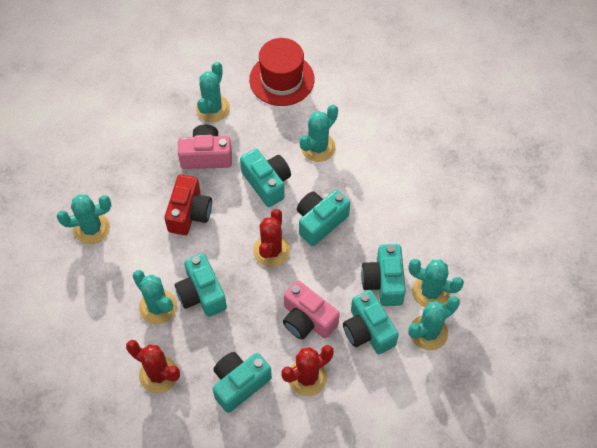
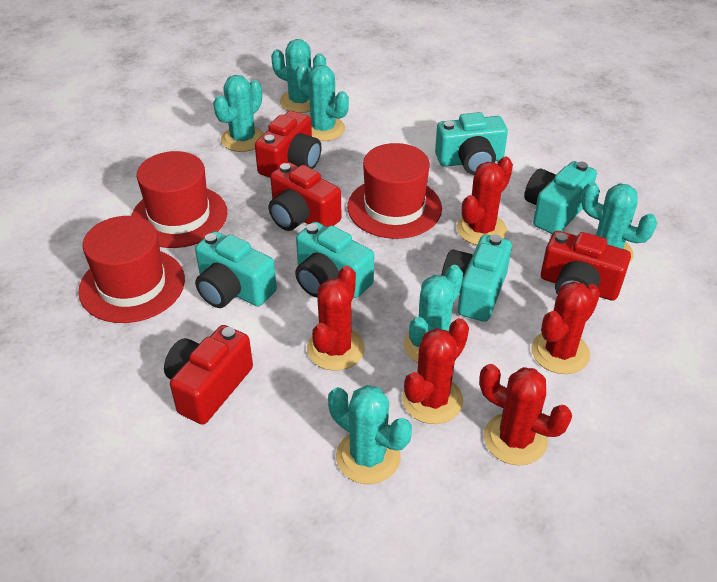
pink camera: 2 -> 0
red cactus: 3 -> 5
red camera: 1 -> 4
red hat: 1 -> 3
turquoise camera: 6 -> 5

